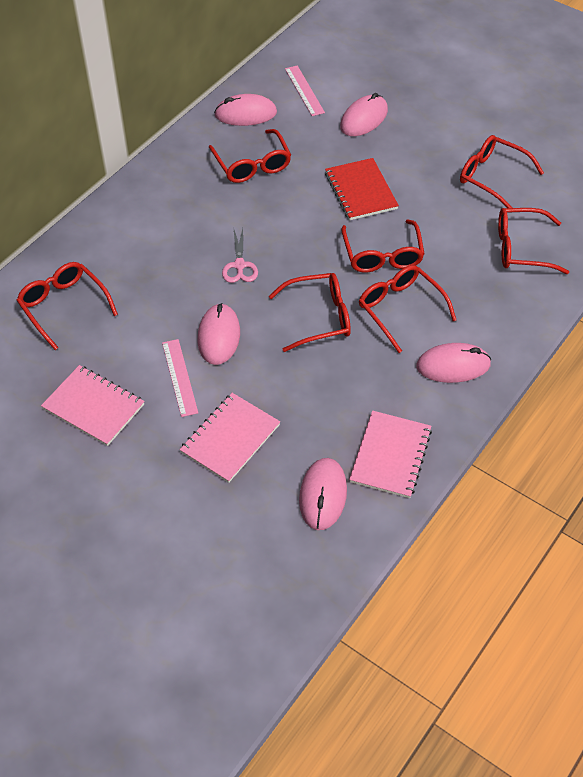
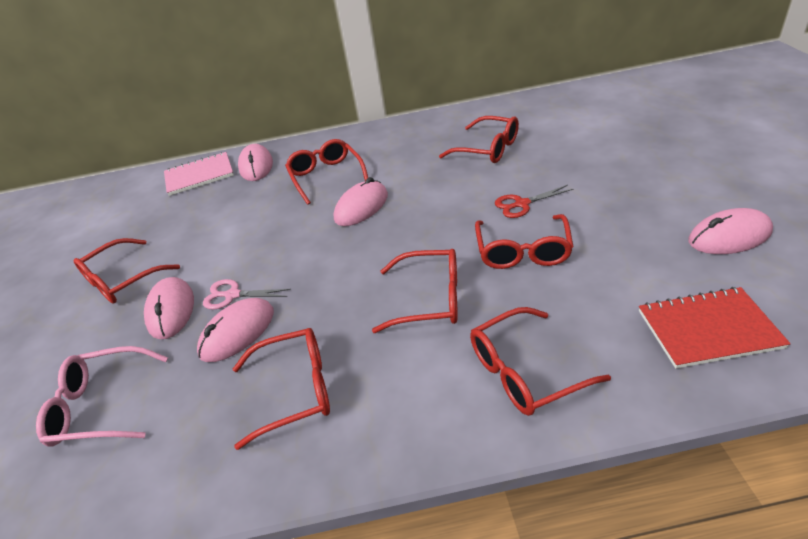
pink glasses: 0 -> 1
pink notebook: 3 -> 1
pink ruler: 2 -> 0
red scissors: 0 -> 1

